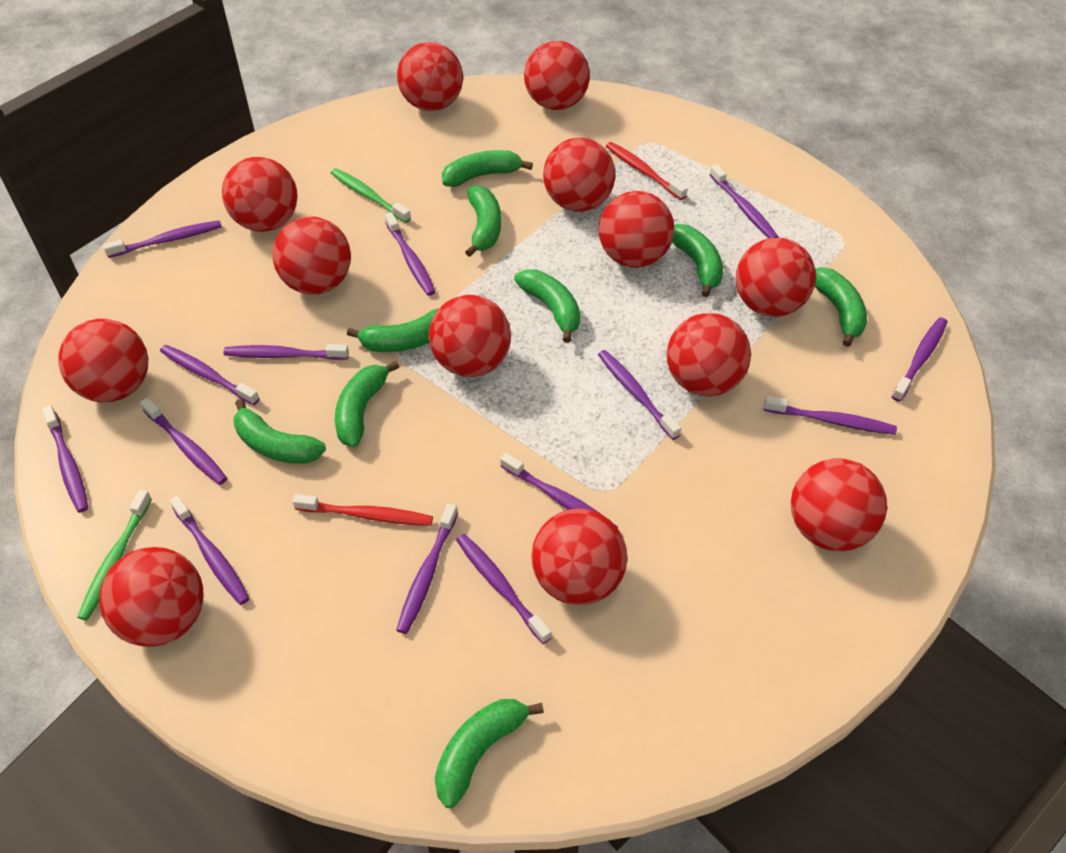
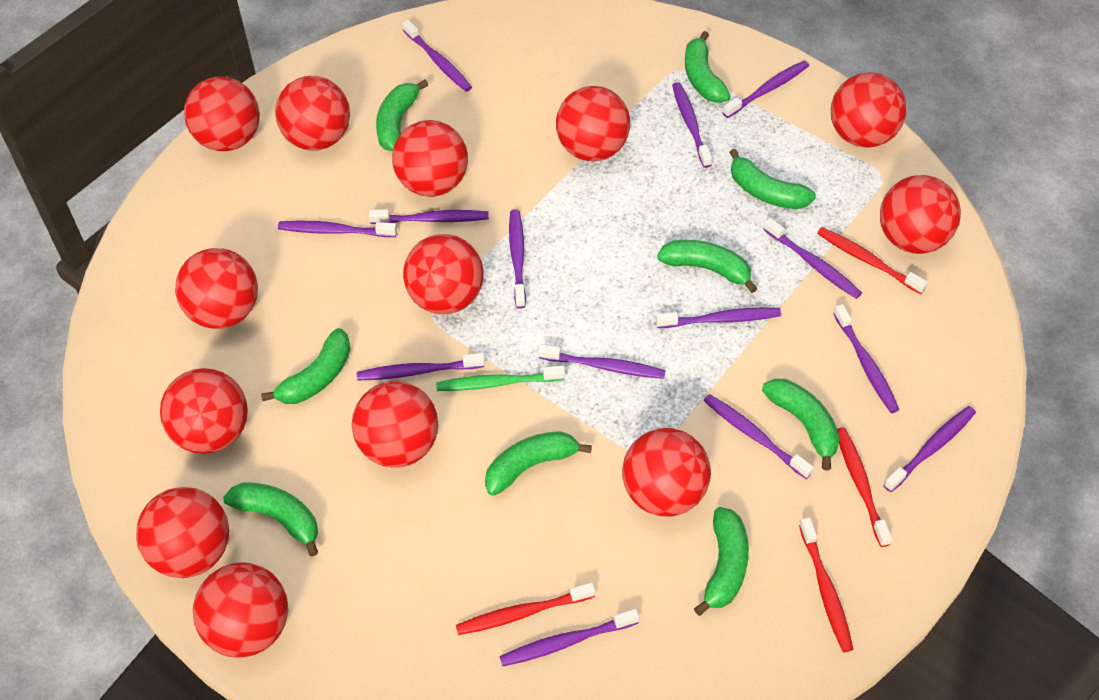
green toothbrush: 2 -> 1
red toothbrush: 2 -> 4

